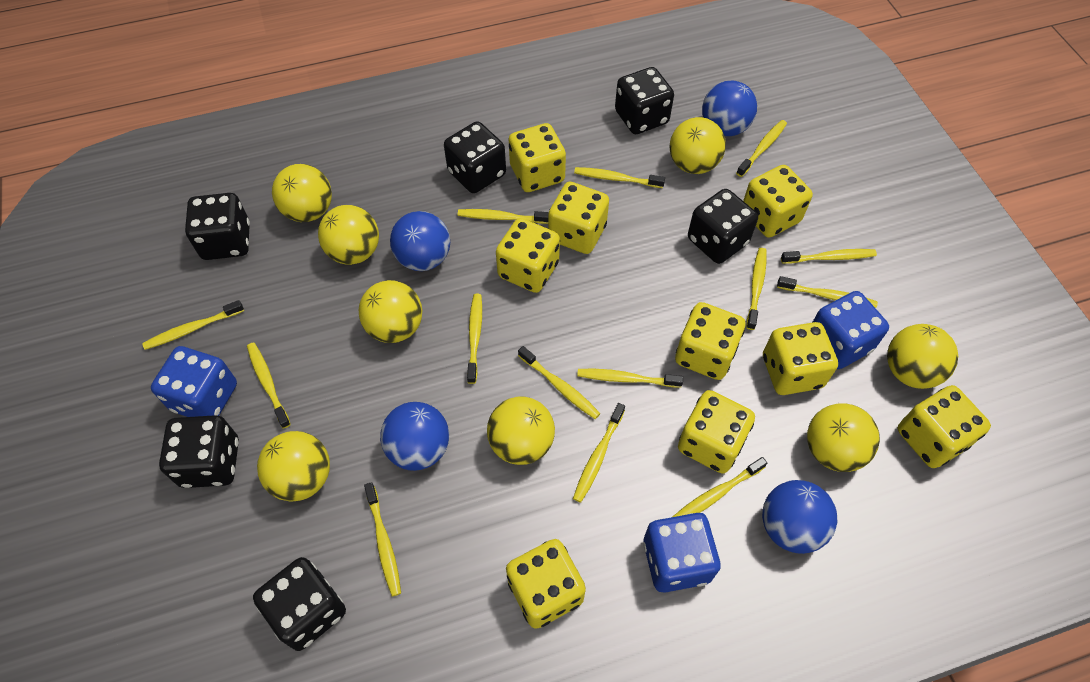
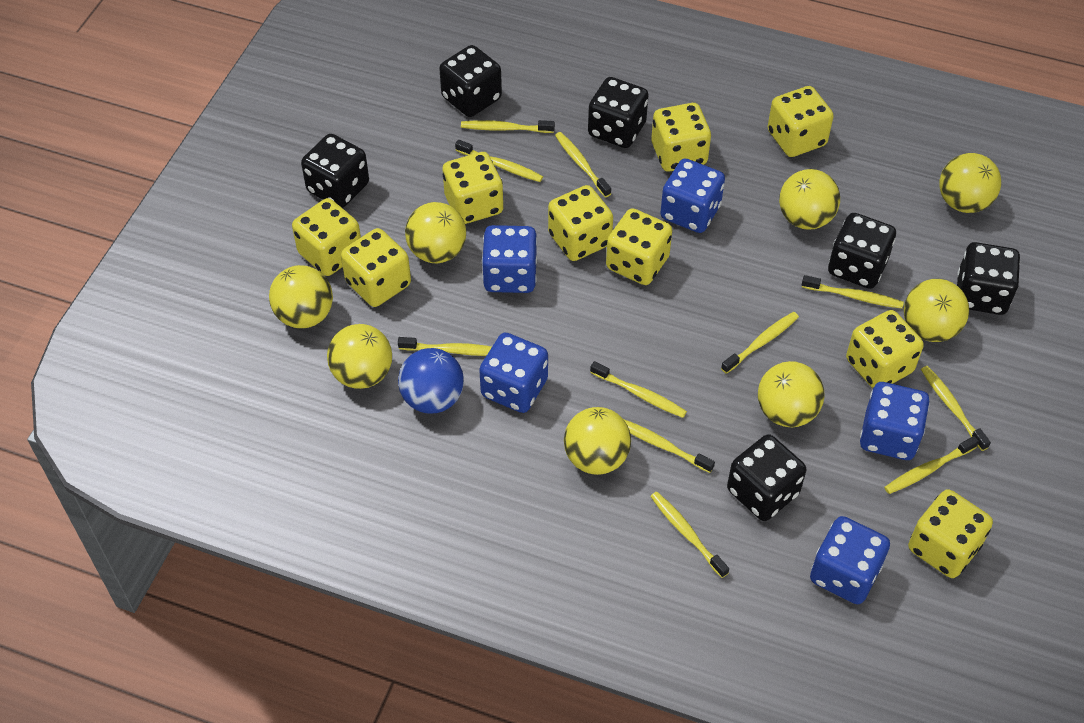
blue ball: 4 -> 1
blue dice: 3 -> 5
yellow toothbrush: 14 -> 11

